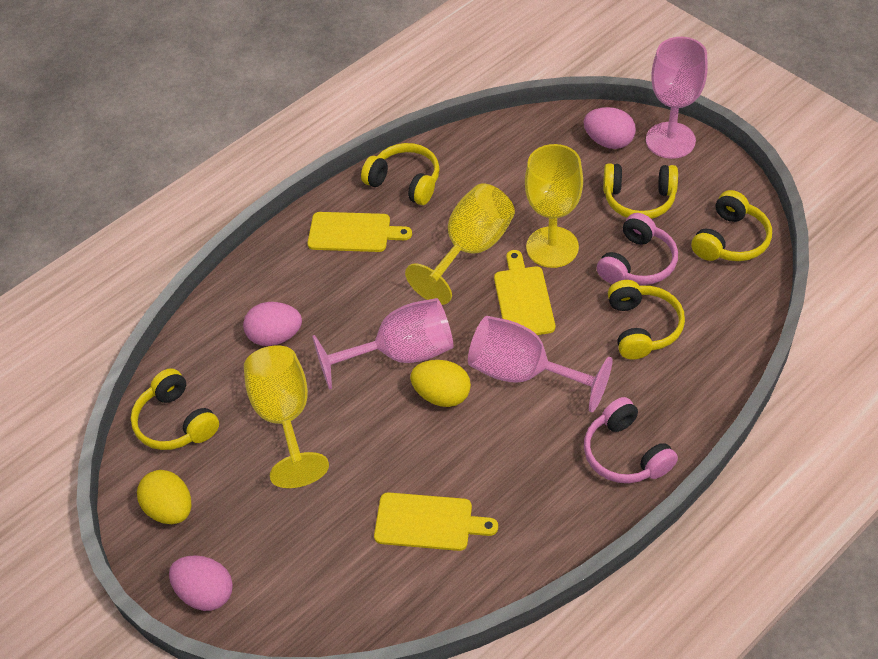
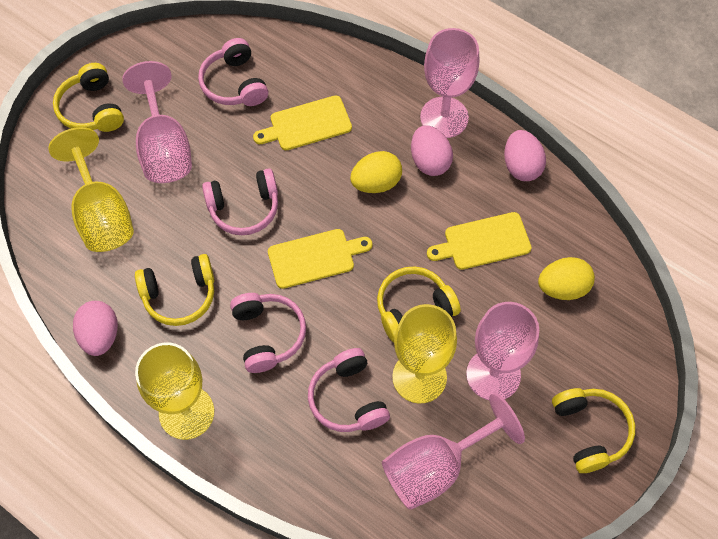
pink goblet: 3 -> 4
pink headphones: 2 -> 4
yellow headphones: 5 -> 4

